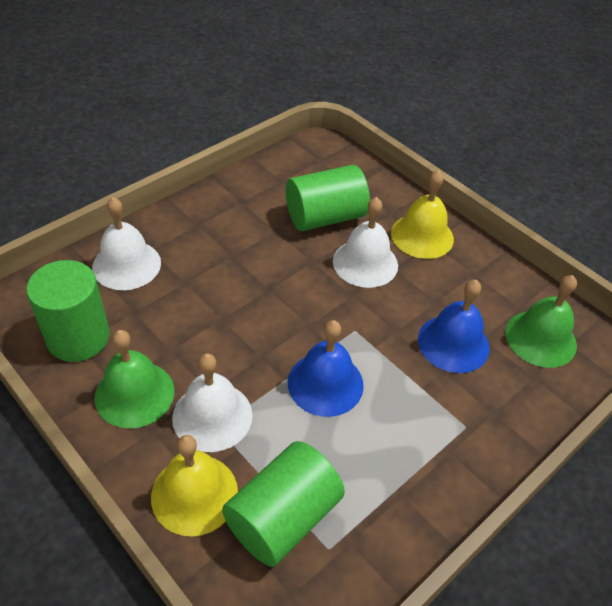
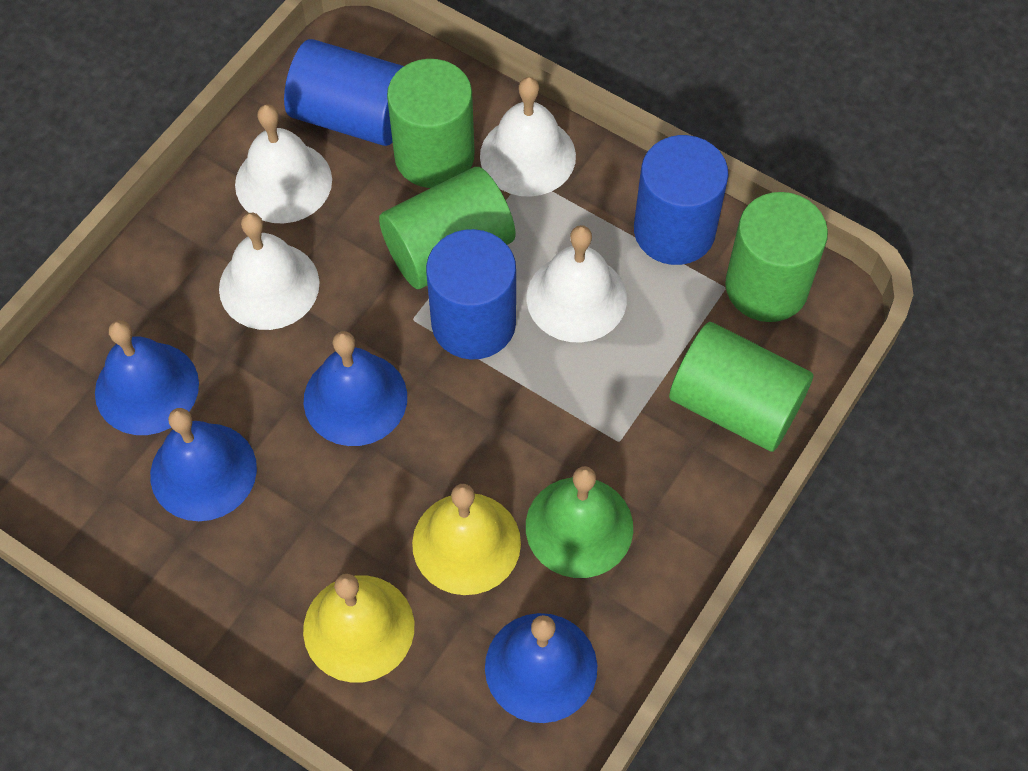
blue bell: 2 -> 4
blue cylinder: 0 -> 3
green bell: 2 -> 1
green cylinder: 3 -> 4
white bell: 3 -> 4

